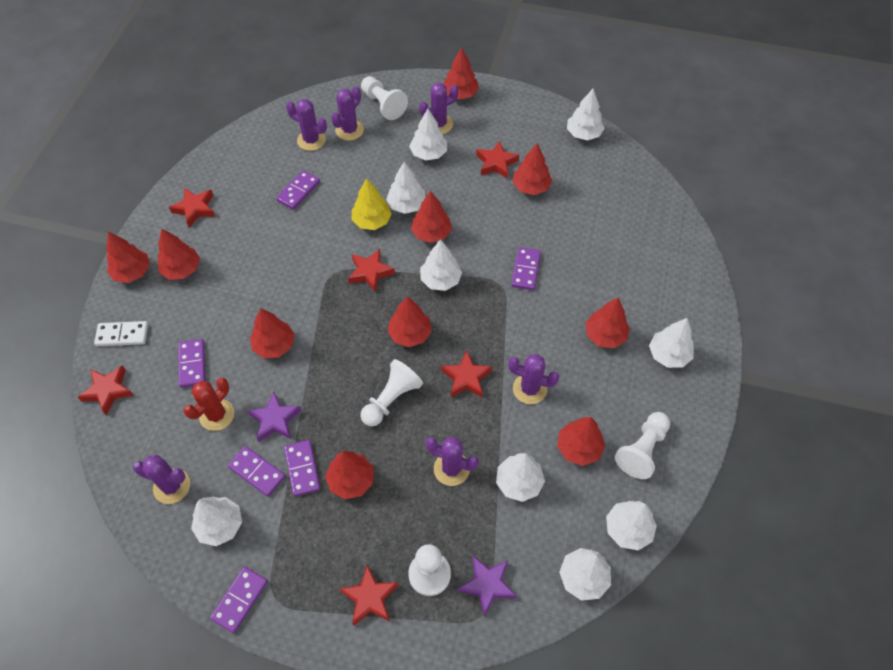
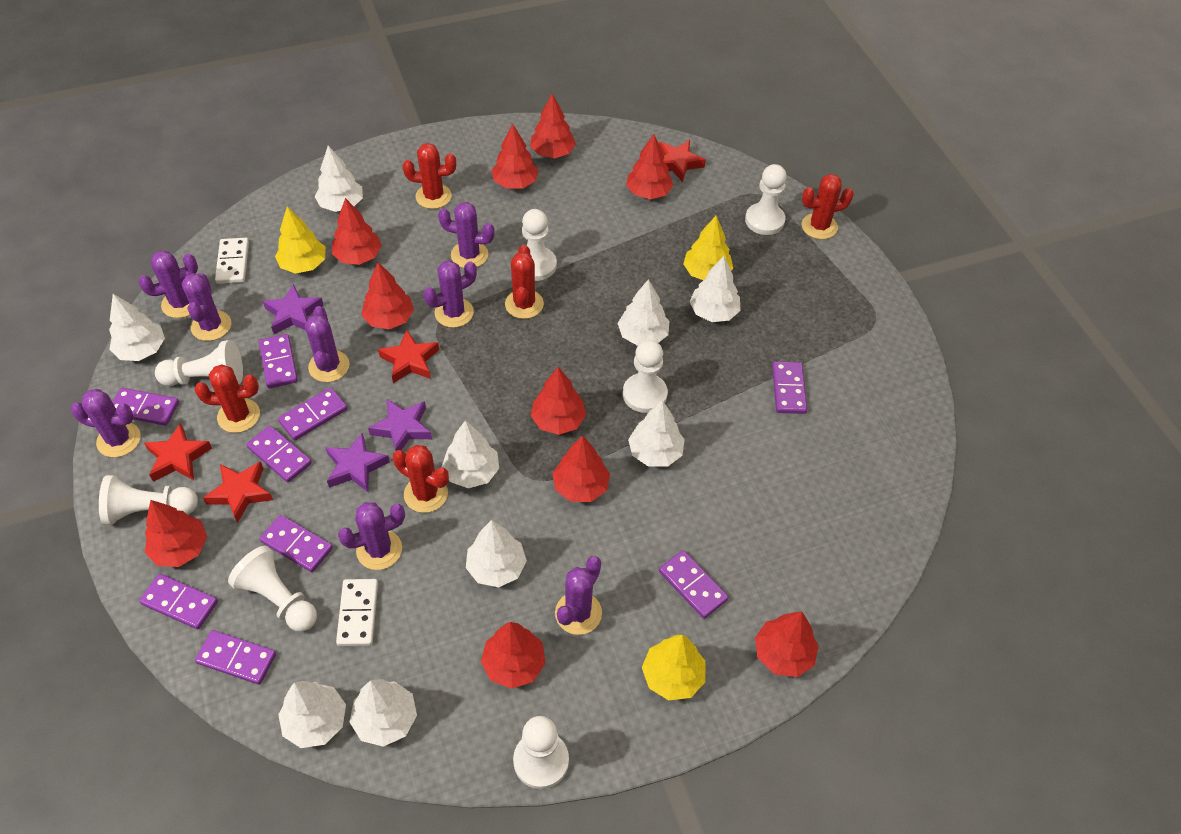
purple cactus: 6 -> 8
purple domino: 6 -> 9
purple star: 2 -> 3
red cactus: 1 -> 5
red star: 6 -> 4
white domino: 1 -> 2
white pawn: 4 -> 7
yellow tree: 1 -> 3

